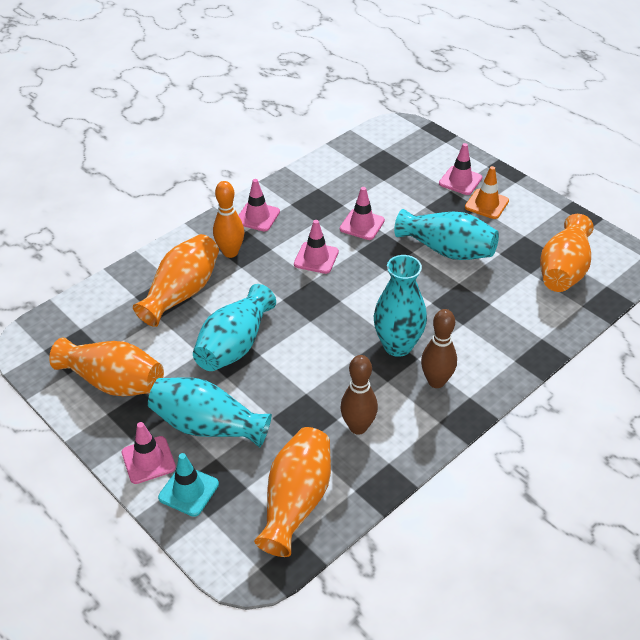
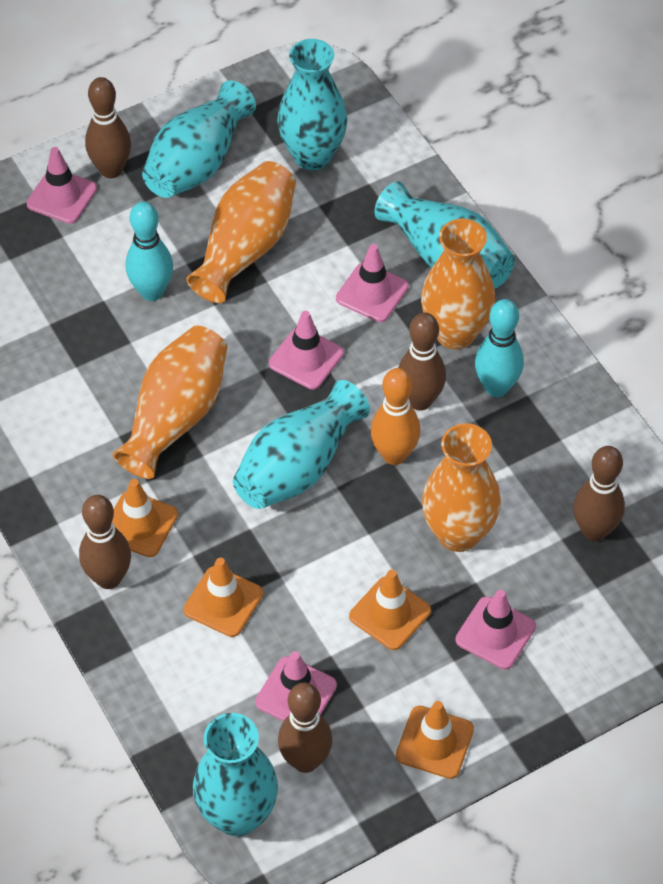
brown bowling pin: 2 -> 5
orange traffic cone: 1 -> 4
turquoise bowling pin: 0 -> 2
turquoise traffic cone: 1 -> 0
turquoise vase: 4 -> 5

